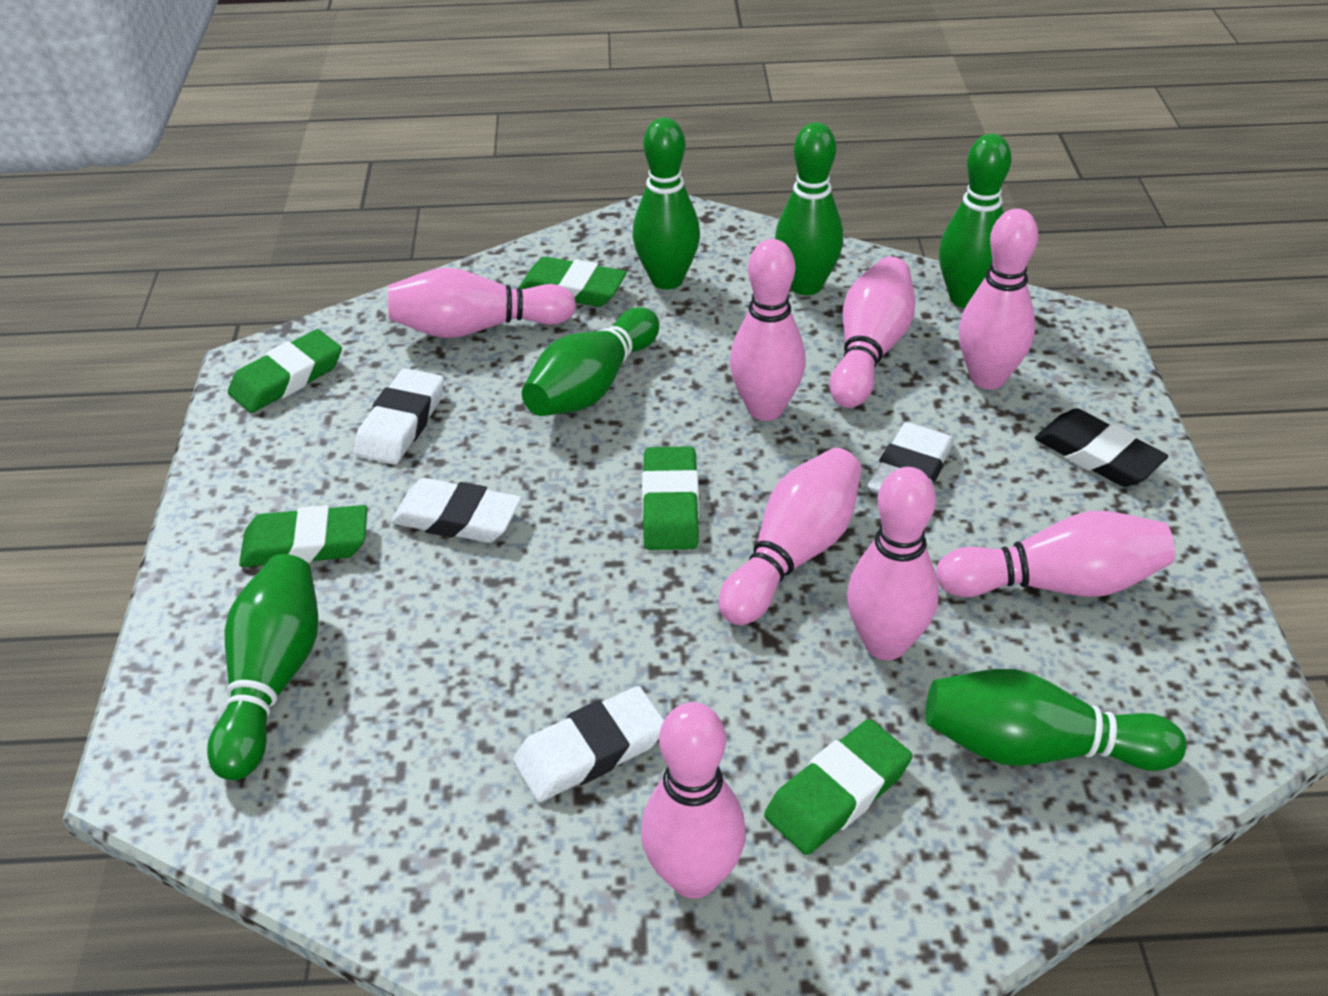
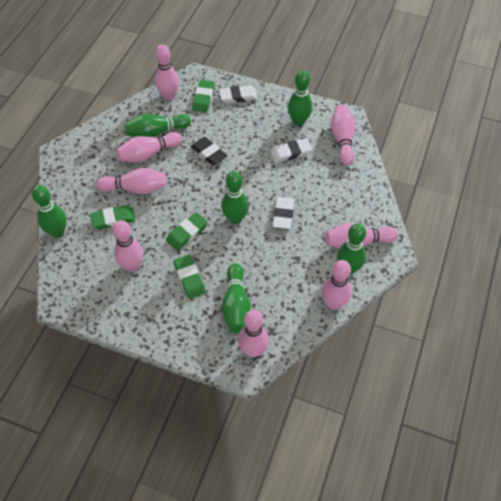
green eraser: 5 -> 4
white eraser: 4 -> 3

